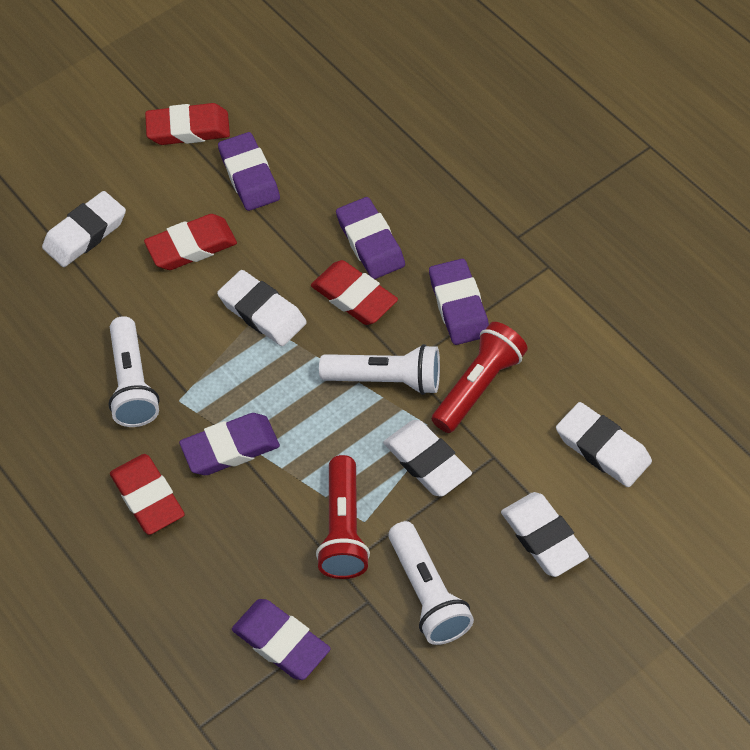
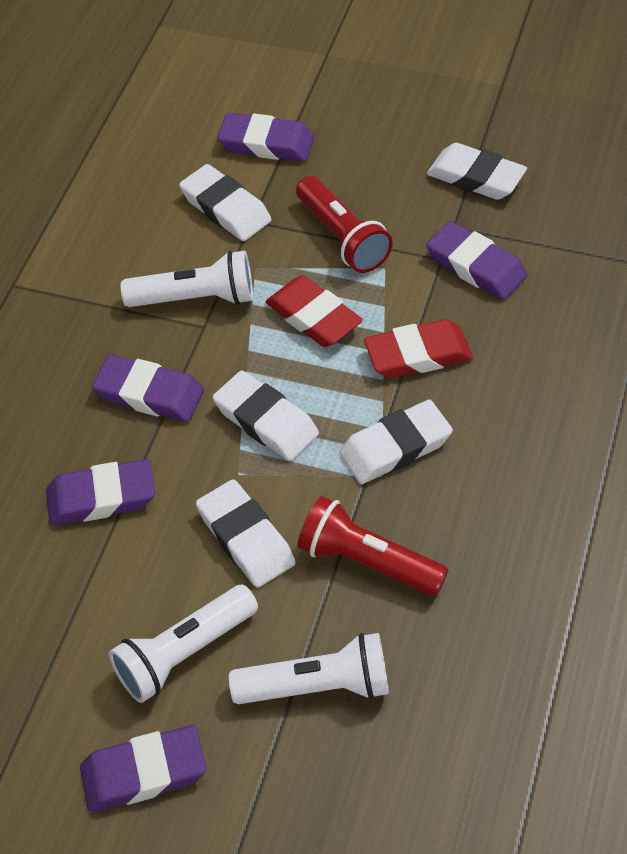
red eraser: 4 -> 2

